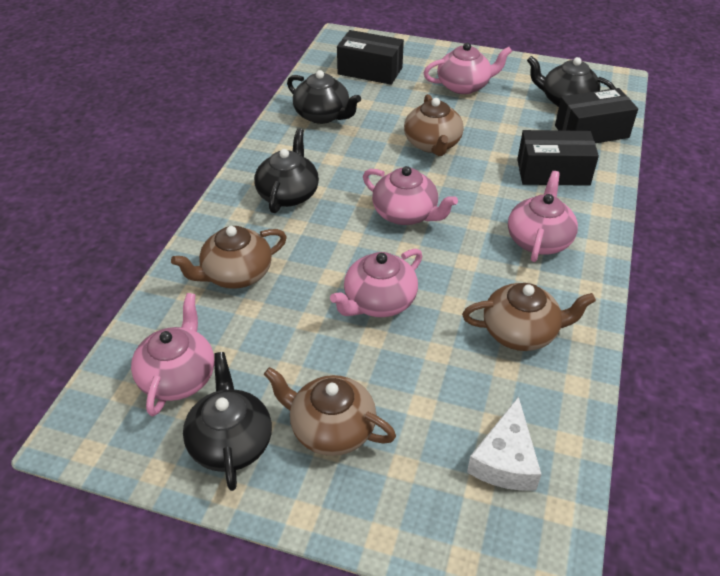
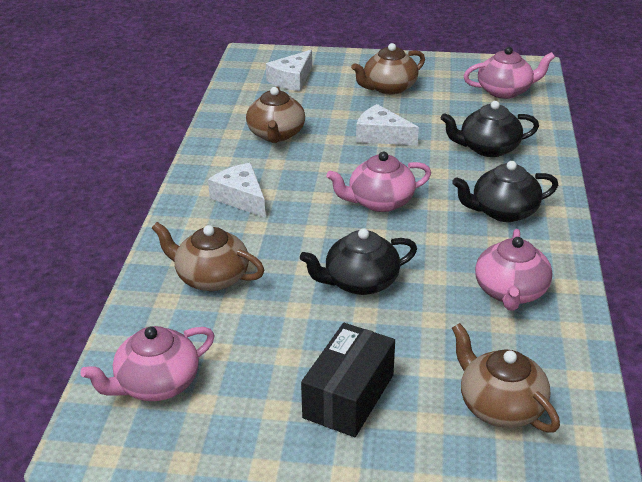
black box: 3 -> 1
black teapot: 4 -> 3
pink teapot: 5 -> 4
white cheese: 1 -> 3

